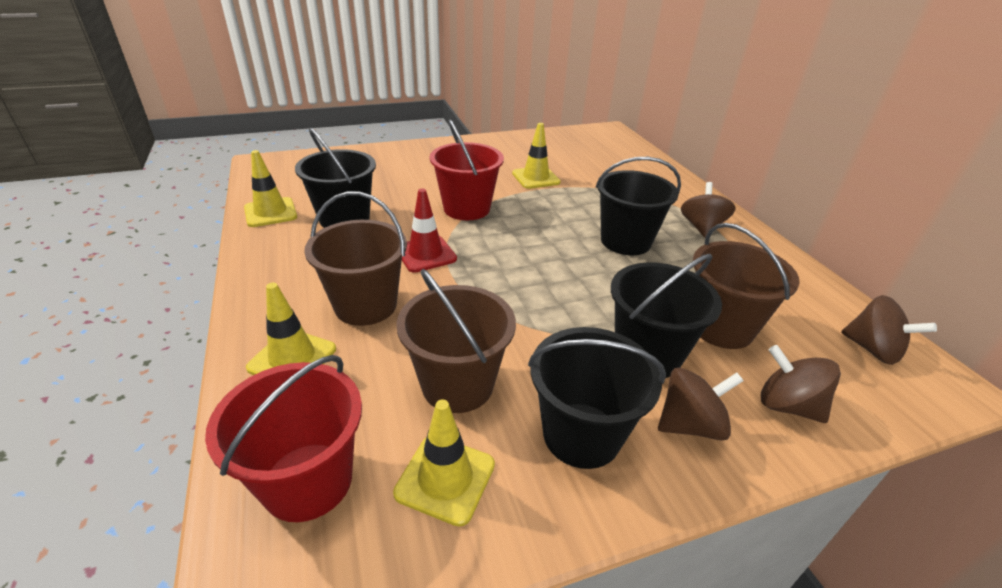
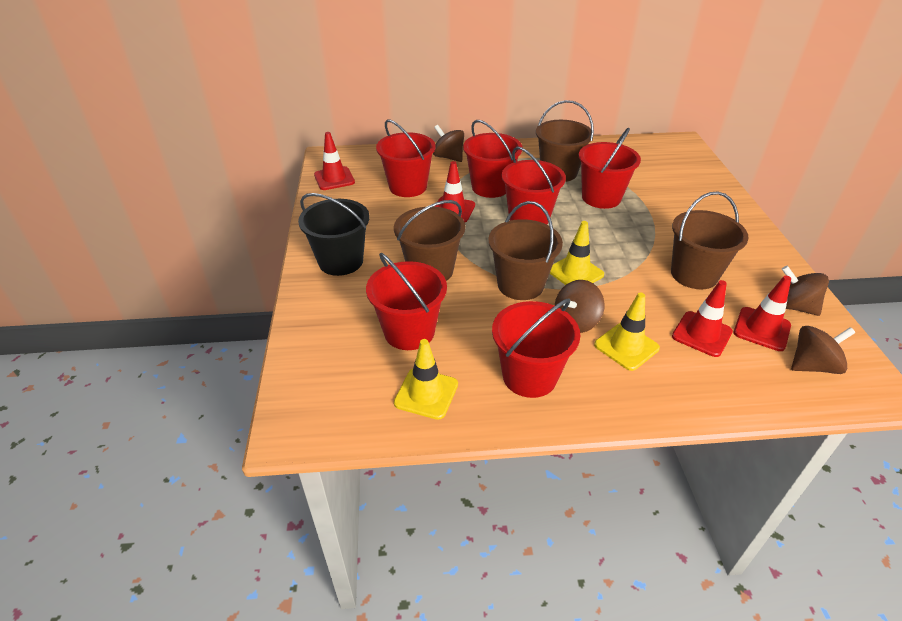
black bucket: 4 -> 1
brown bucket: 3 -> 4
red bucket: 2 -> 6
red traffic cone: 1 -> 4
yellow traffic cone: 4 -> 3

